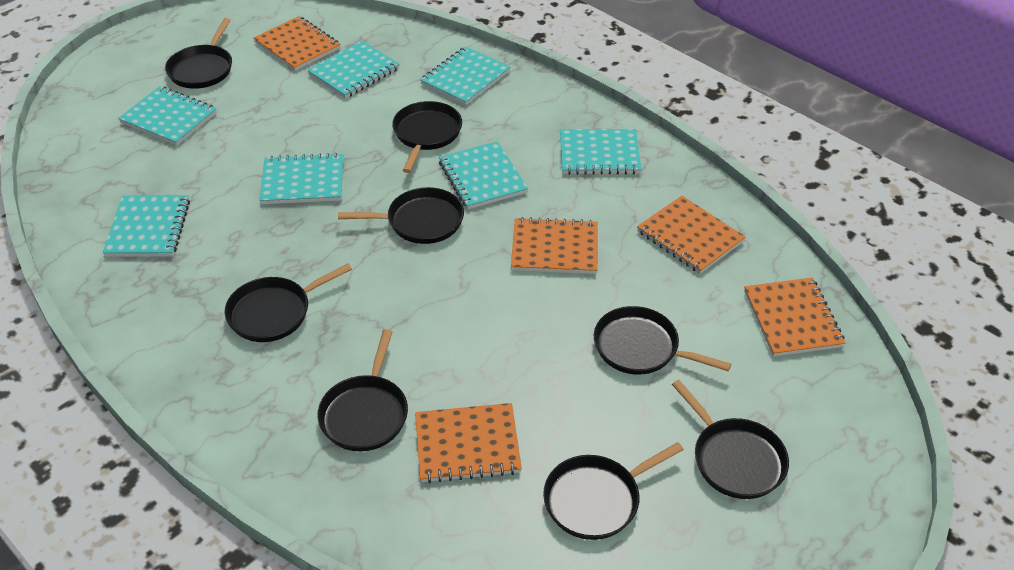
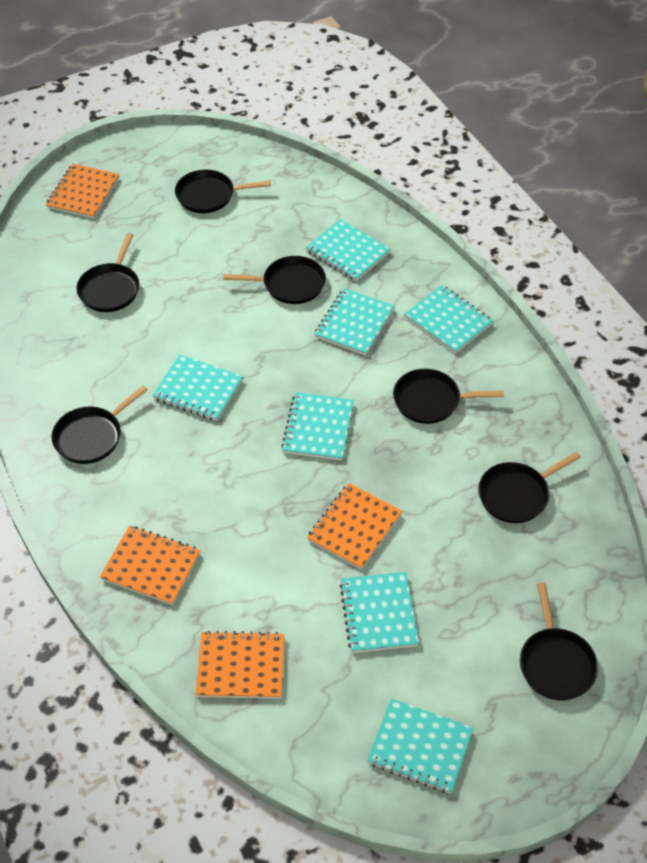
black pan: 8 -> 7
orange notebook: 5 -> 4

